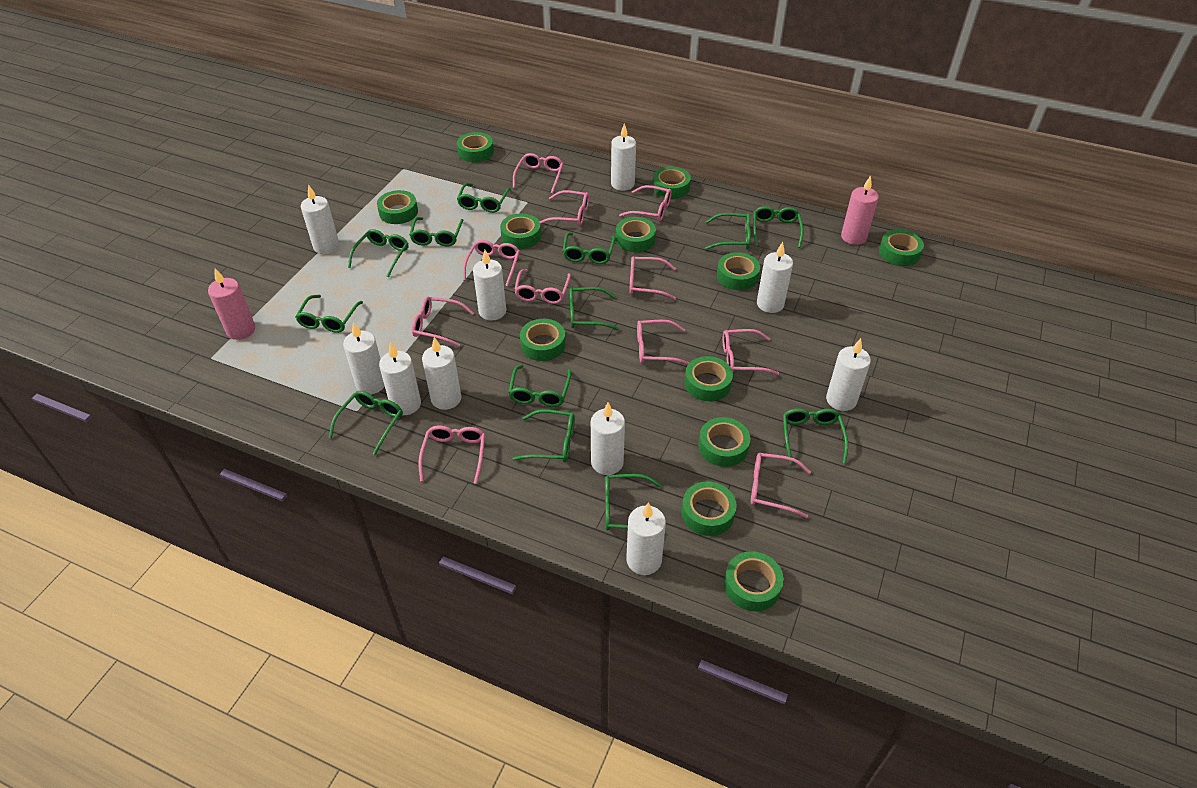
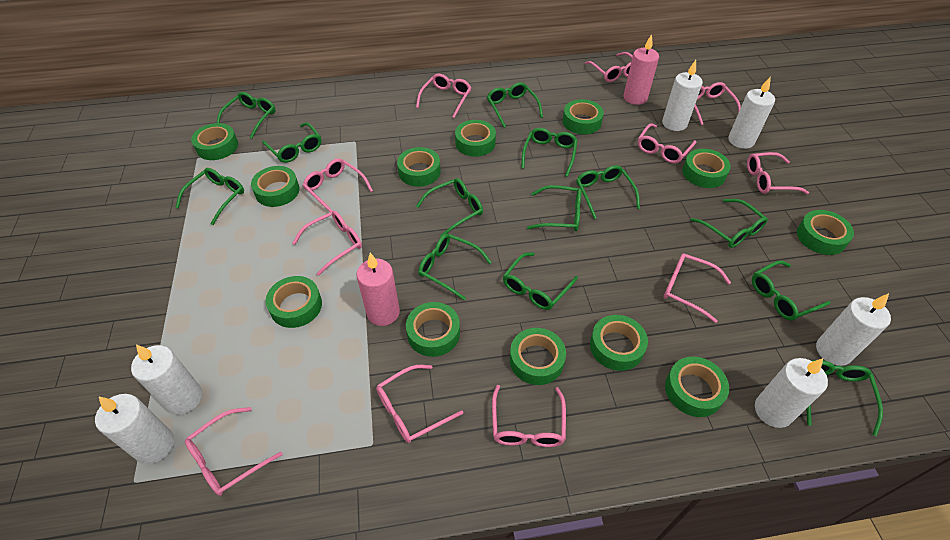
white candle: 10 -> 6

